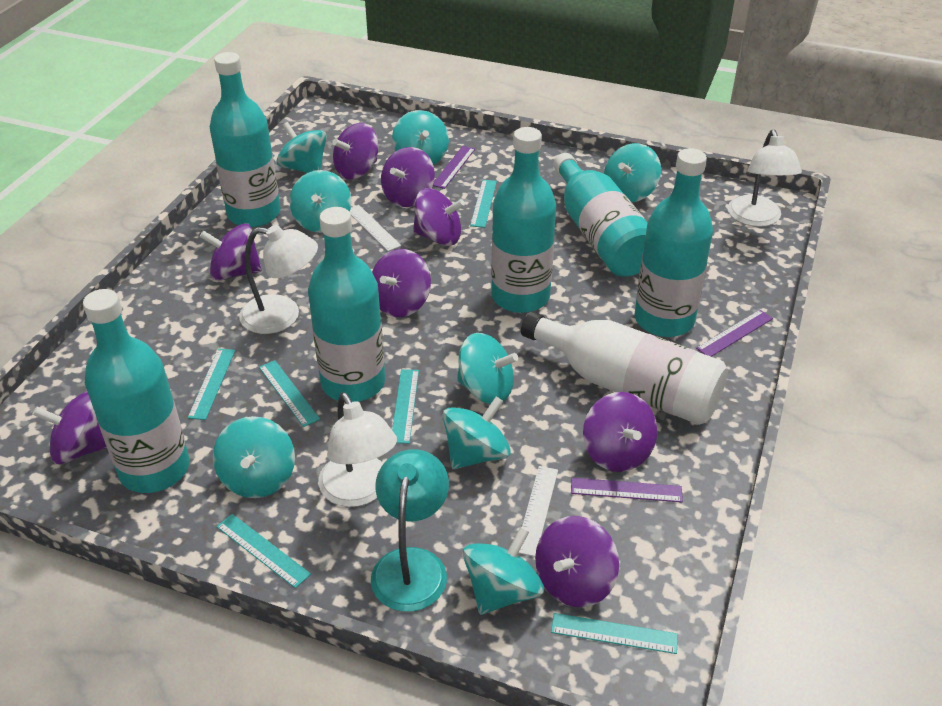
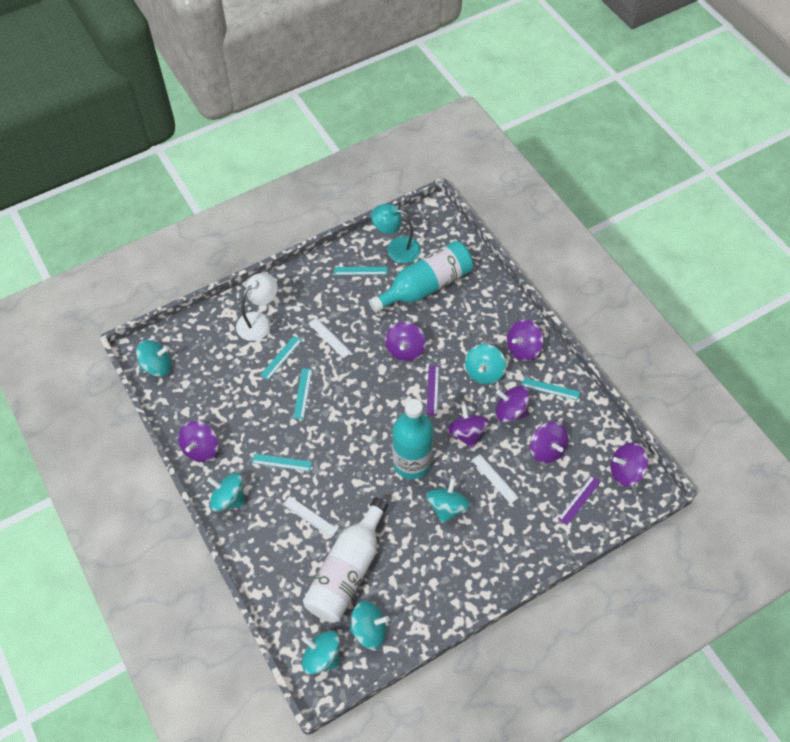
purple ruler: 3 -> 2
purple spinning top: 8 -> 7
turquoise bottle: 6 -> 2
turquoise ruler: 6 -> 5
turquoise spinning top: 8 -> 6
white lamp: 3 -> 1
white ruler: 2 -> 3

